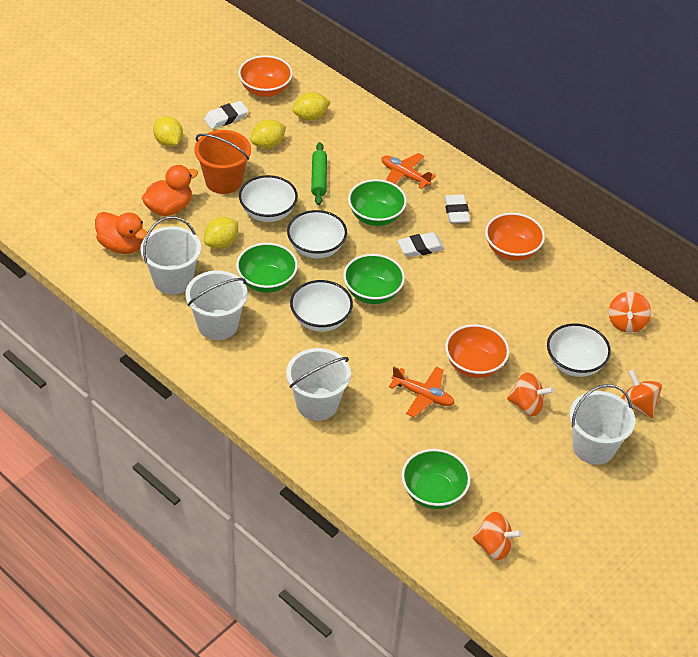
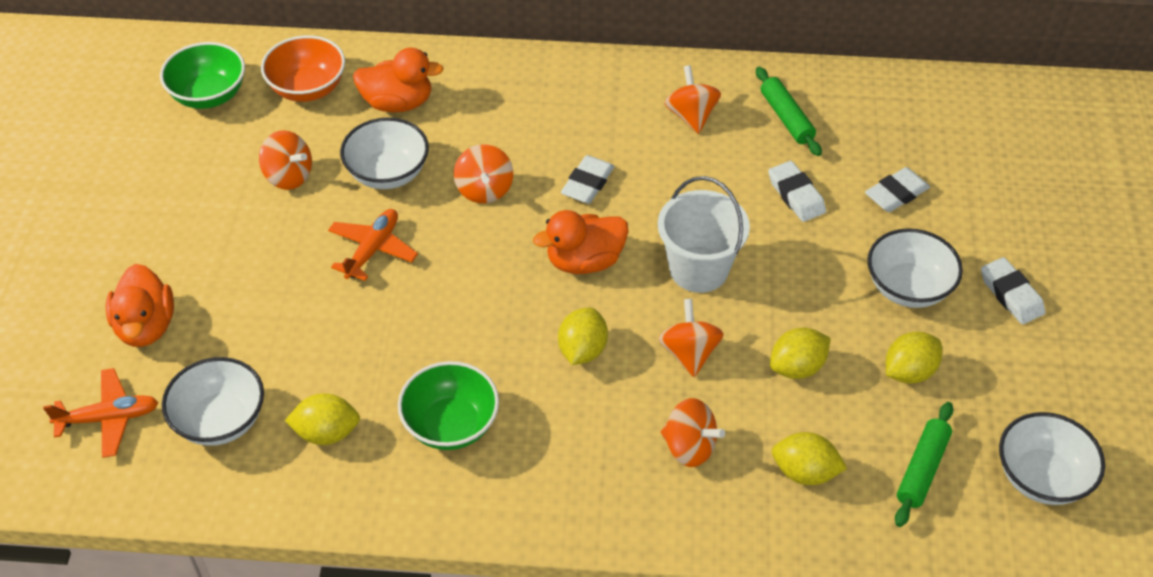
green bowl: 4 -> 2
green rolling pin: 1 -> 2
orange bowl: 3 -> 1
orange bucket: 1 -> 0
orange duck: 2 -> 3
orange spinning top: 4 -> 5
white bucket: 4 -> 1
white eraser: 3 -> 4
yellow lemon: 4 -> 5

